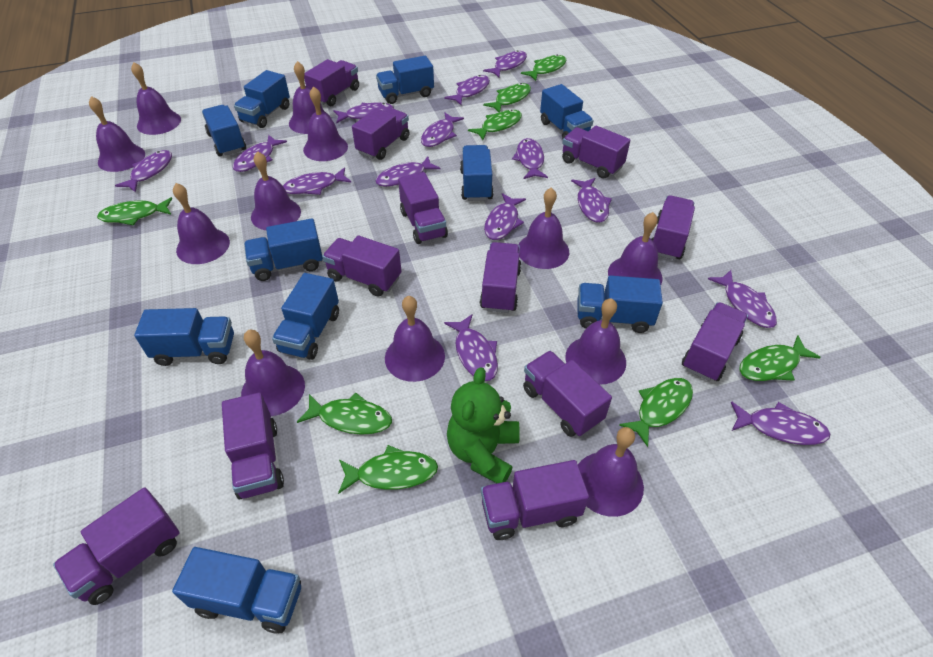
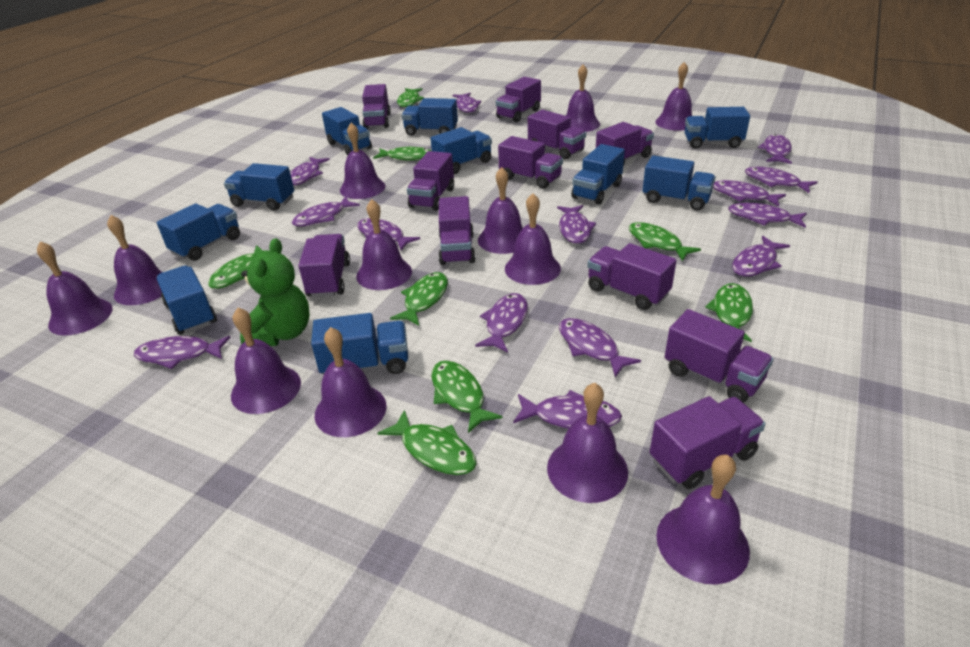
purple truck: 12 -> 11

